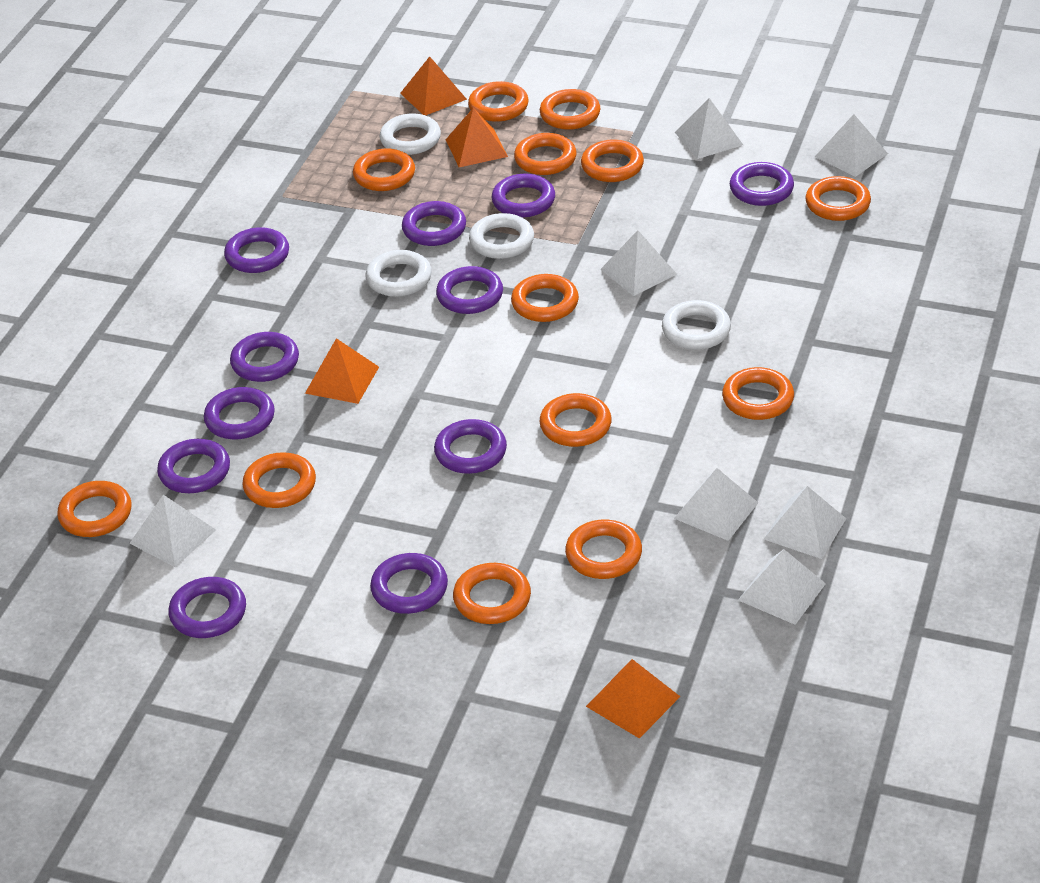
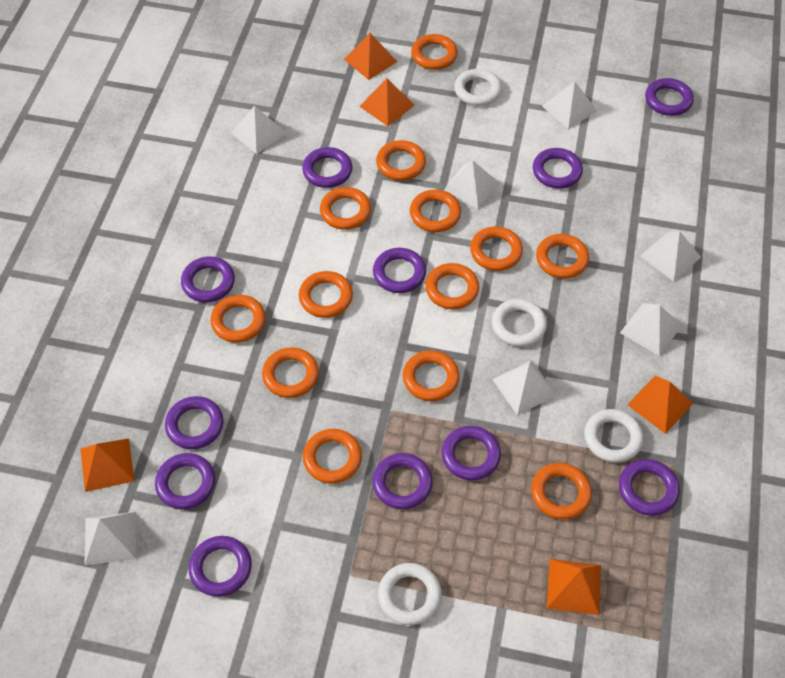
orange pyramid: 4 -> 5

